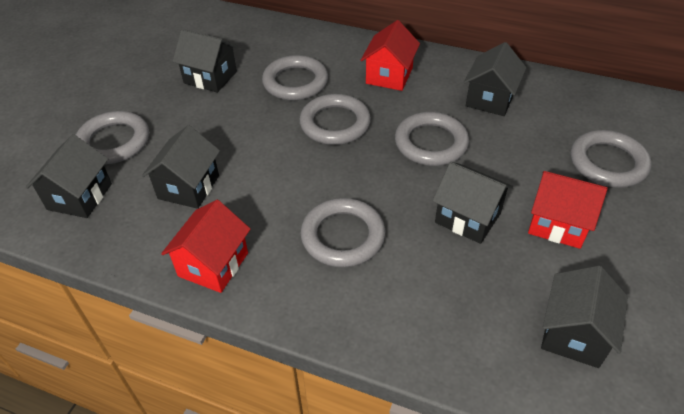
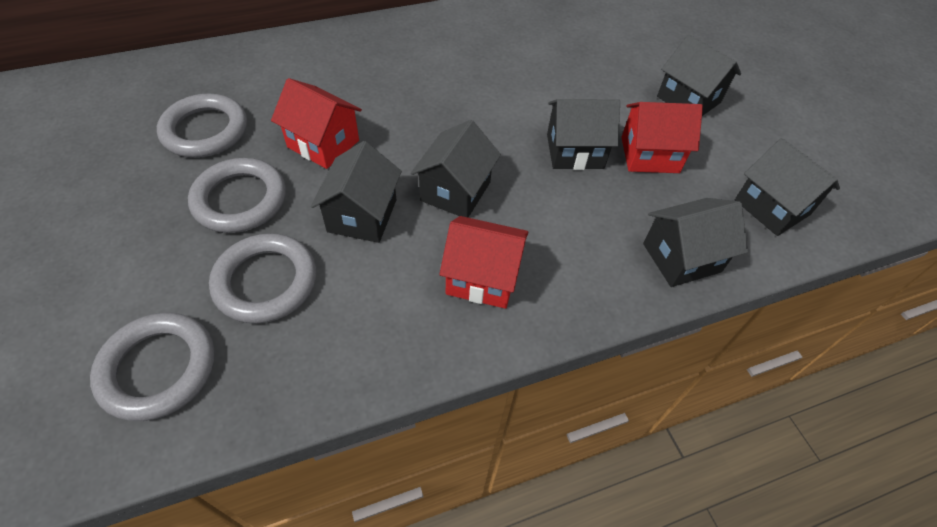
grey ring: 6 -> 4

